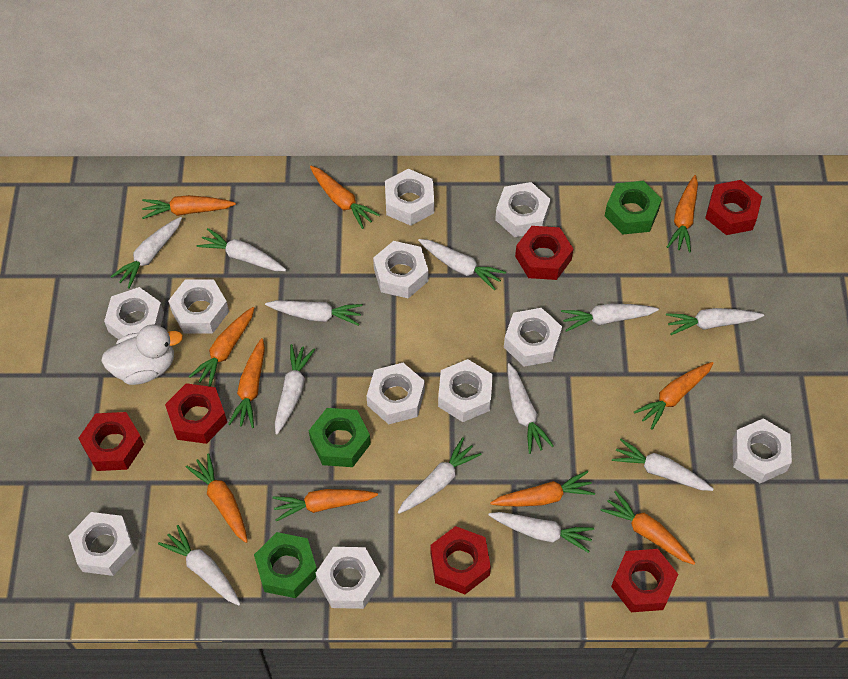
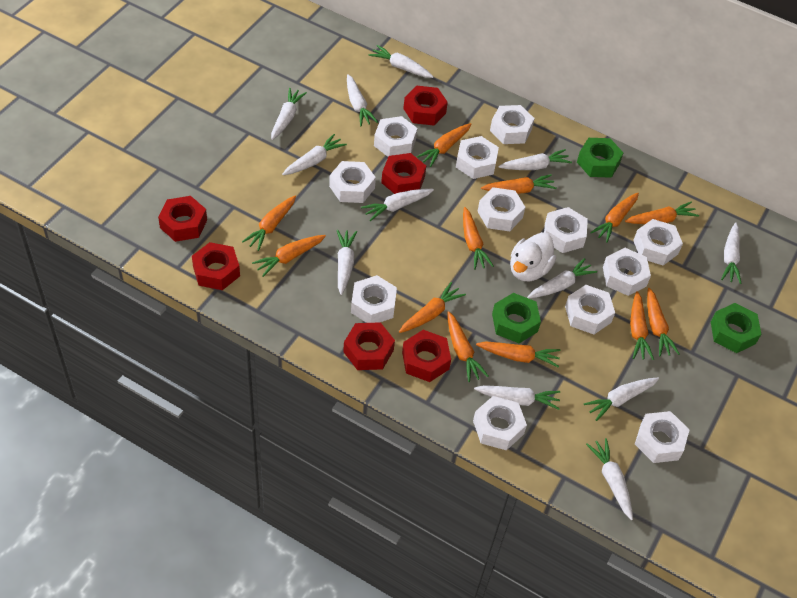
orange carrot: 10 -> 12
white nut: 11 -> 12

